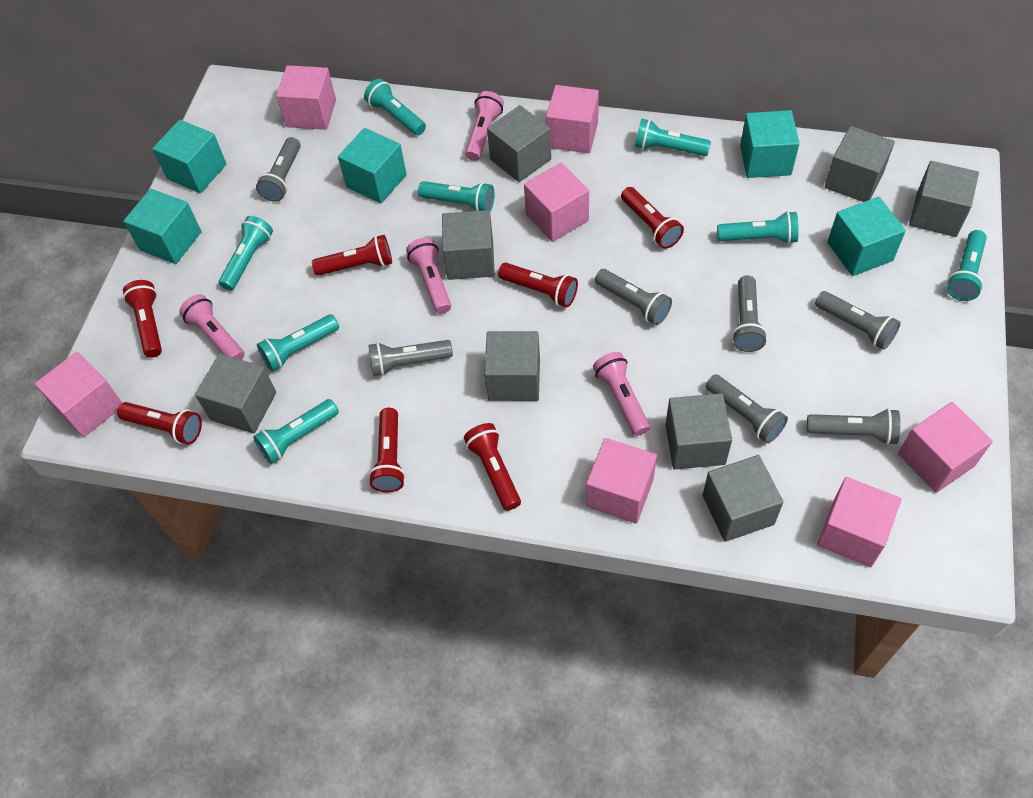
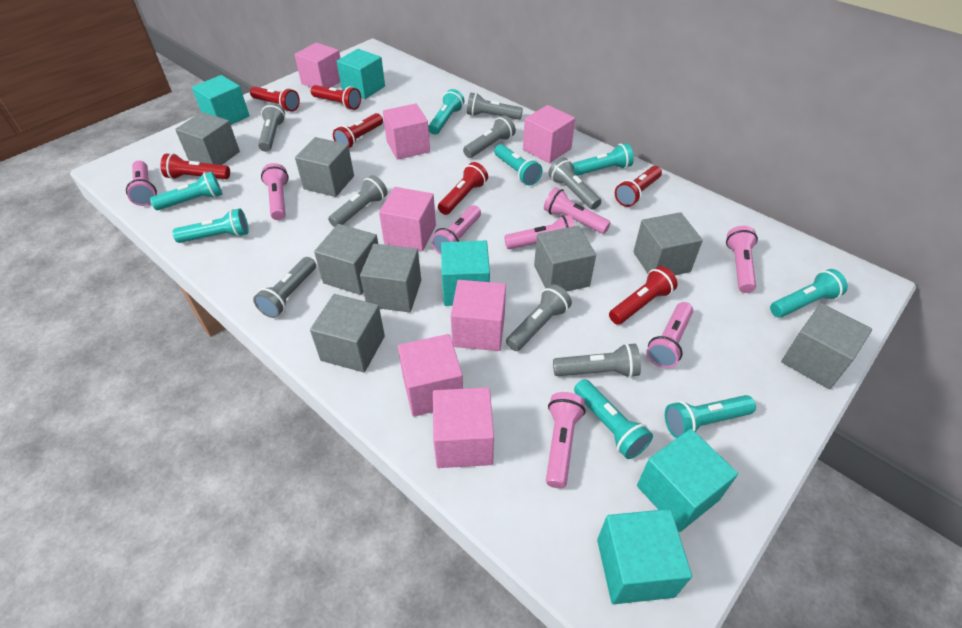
grey flashlight: 7 -> 8
pink flashlight: 4 -> 8

